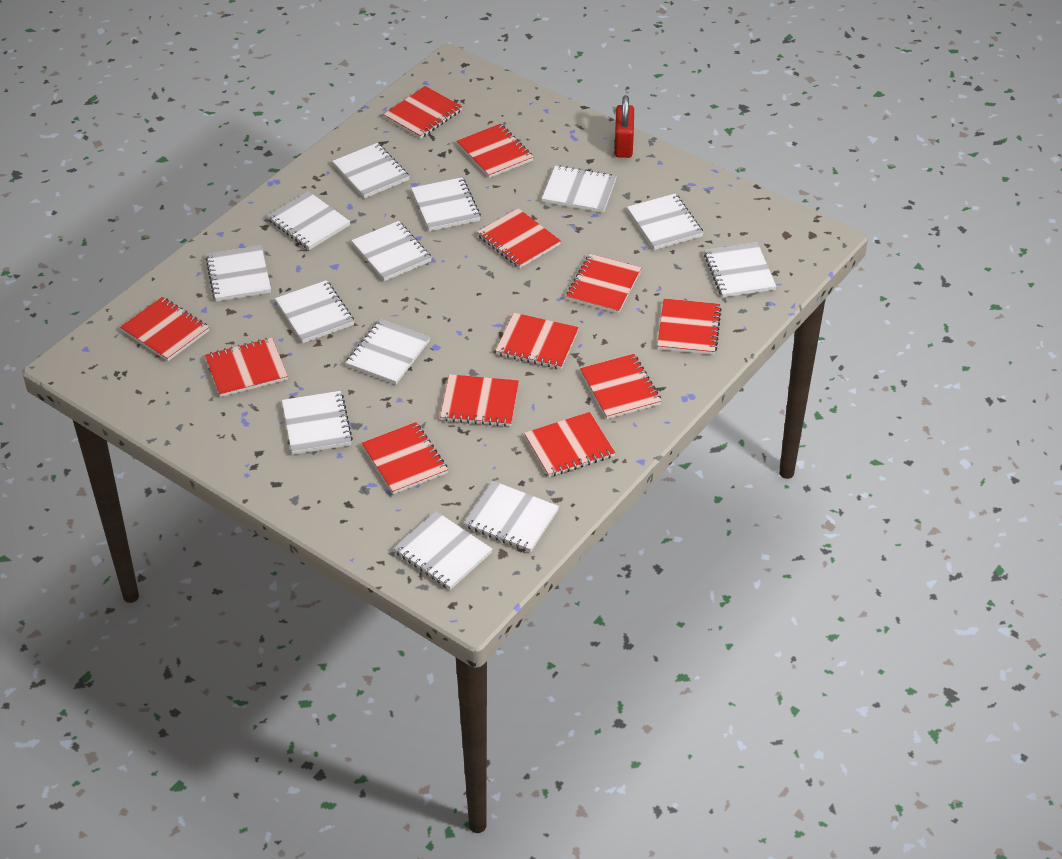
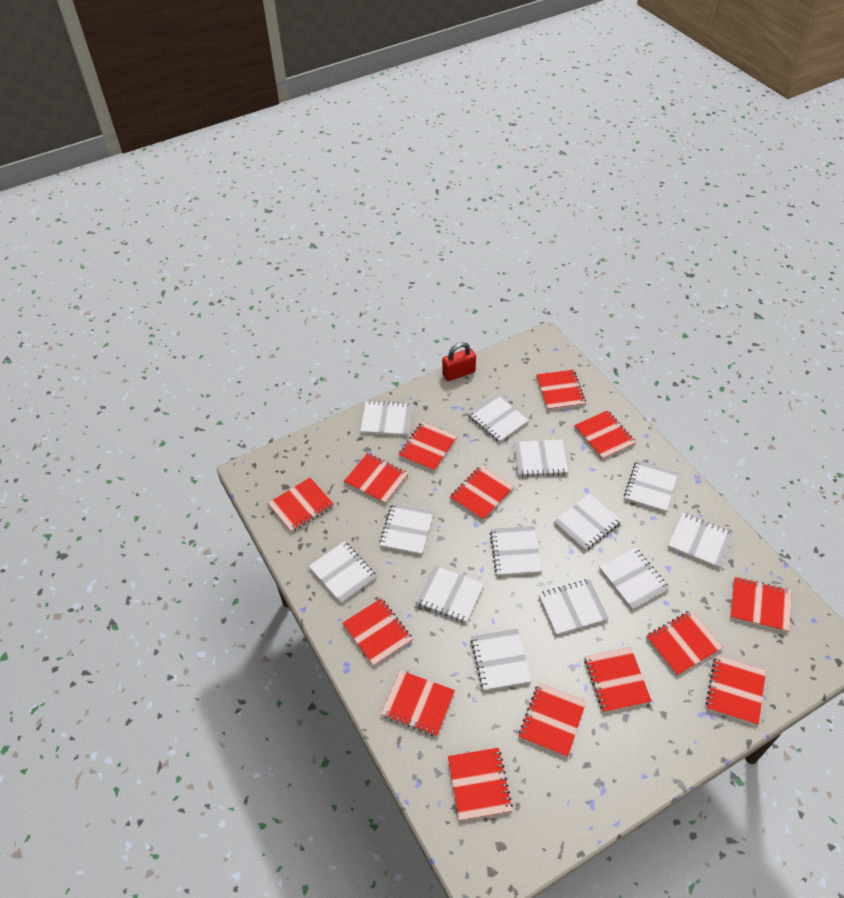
red notebook: 12 -> 14

